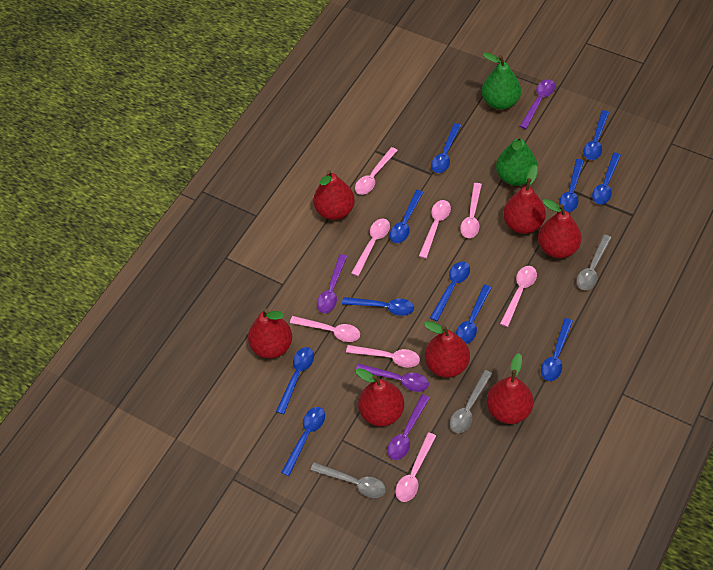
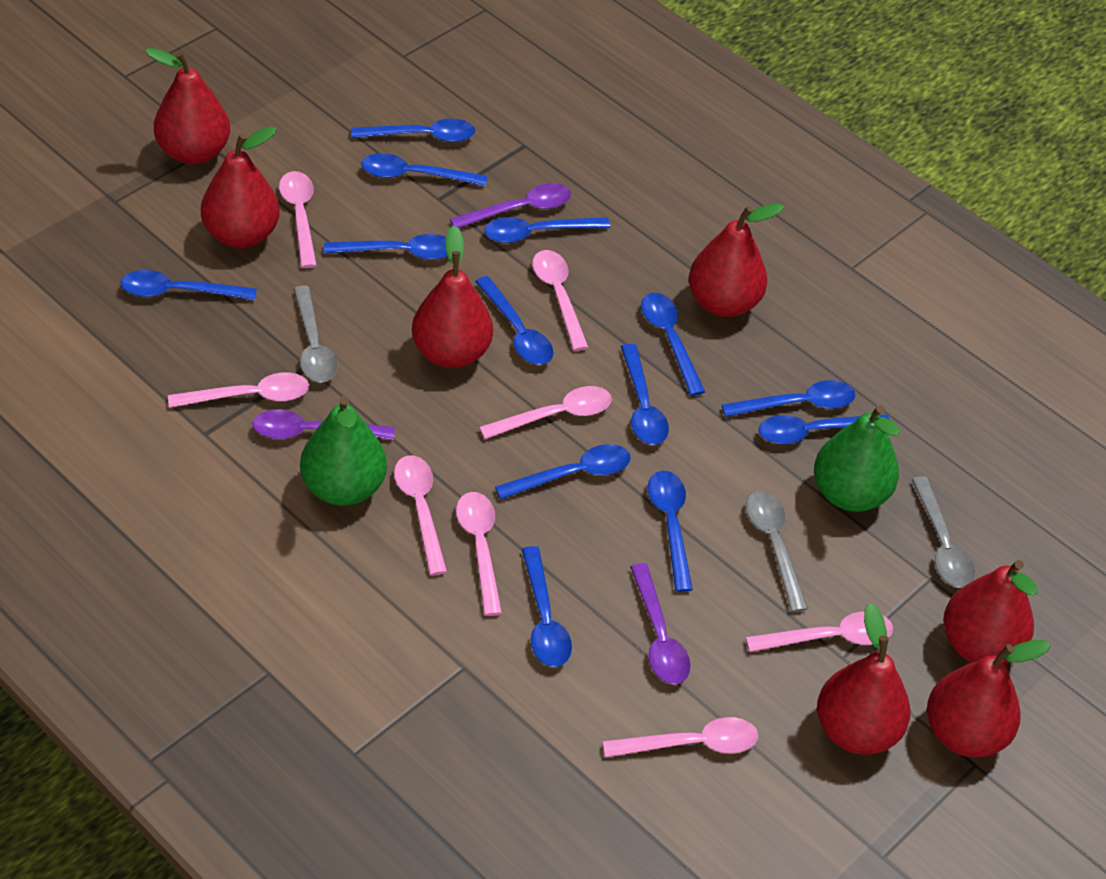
blue spoon: 11 -> 13
purple spoon: 4 -> 3

